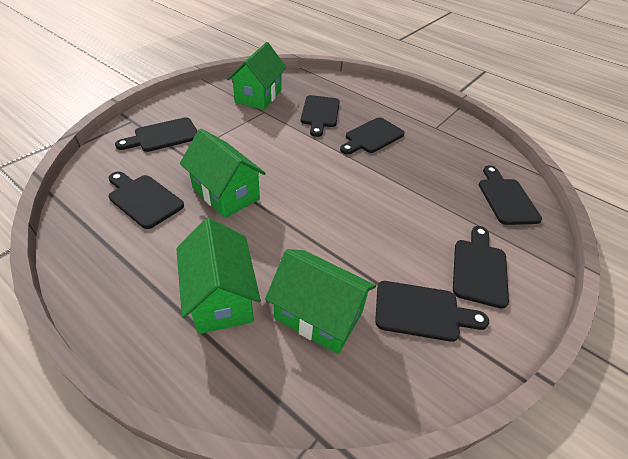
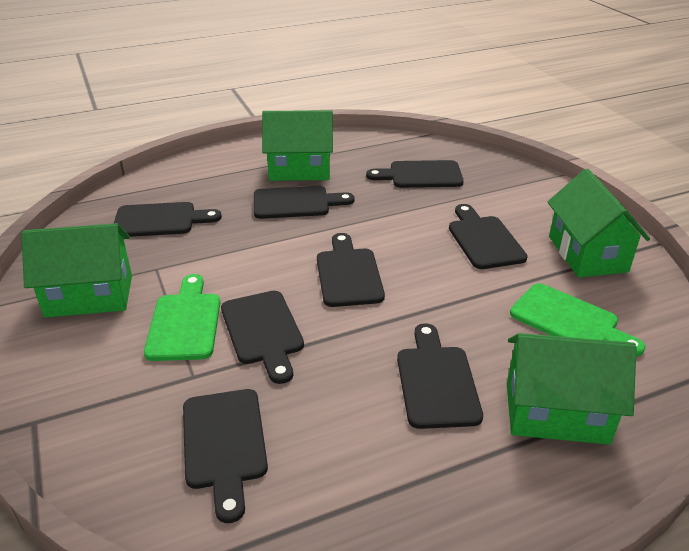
black cutting board: 7 -> 8
green cutting board: 0 -> 2

